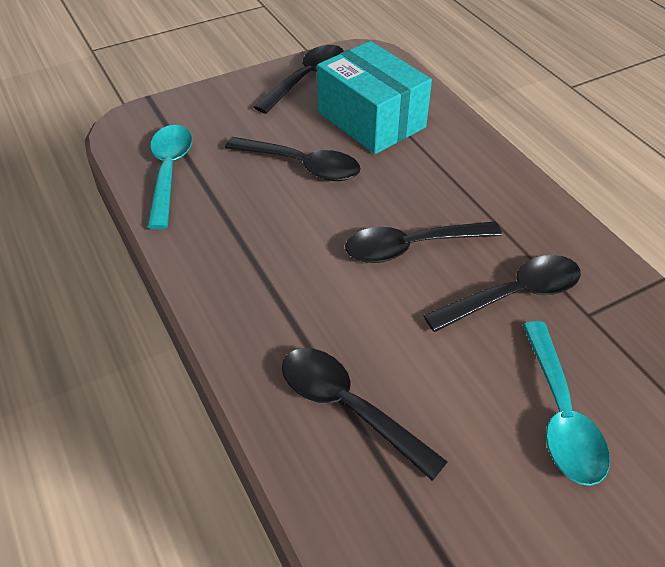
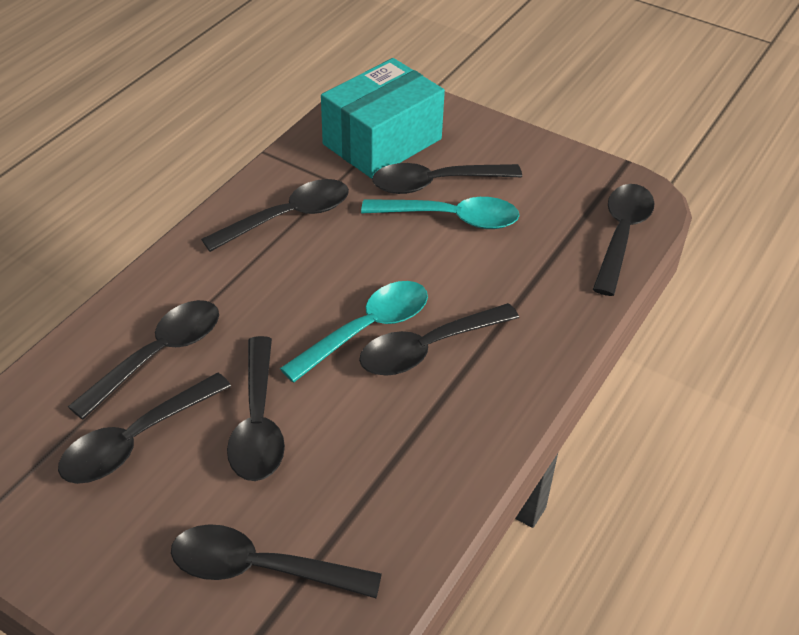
black spoon: 5 -> 8

